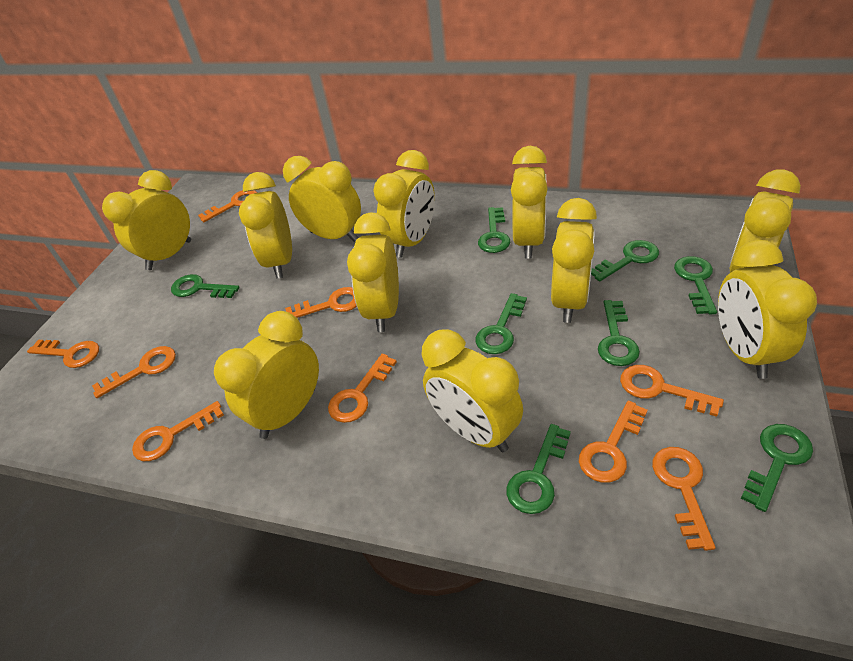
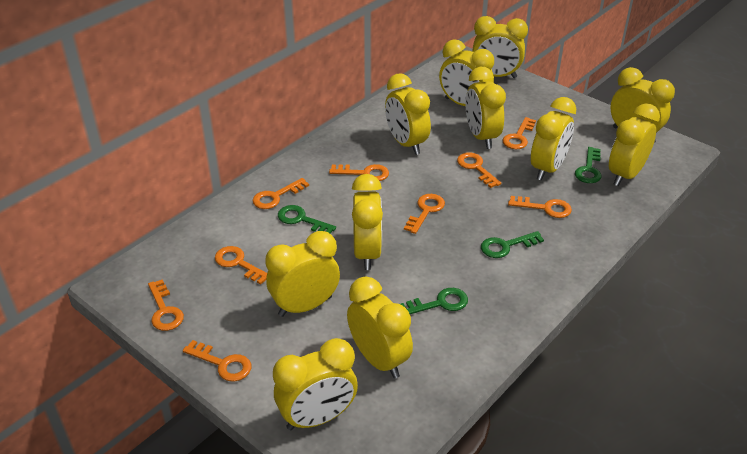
green key: 8 -> 4

